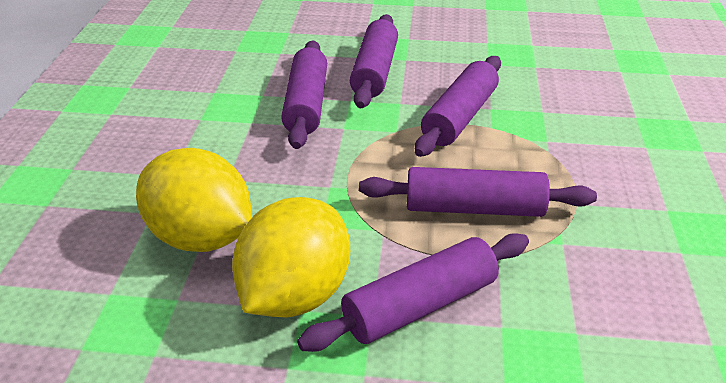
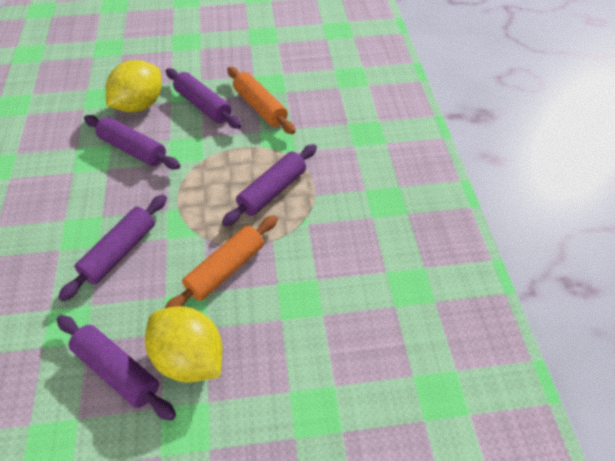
orange rolling pin: 0 -> 2

